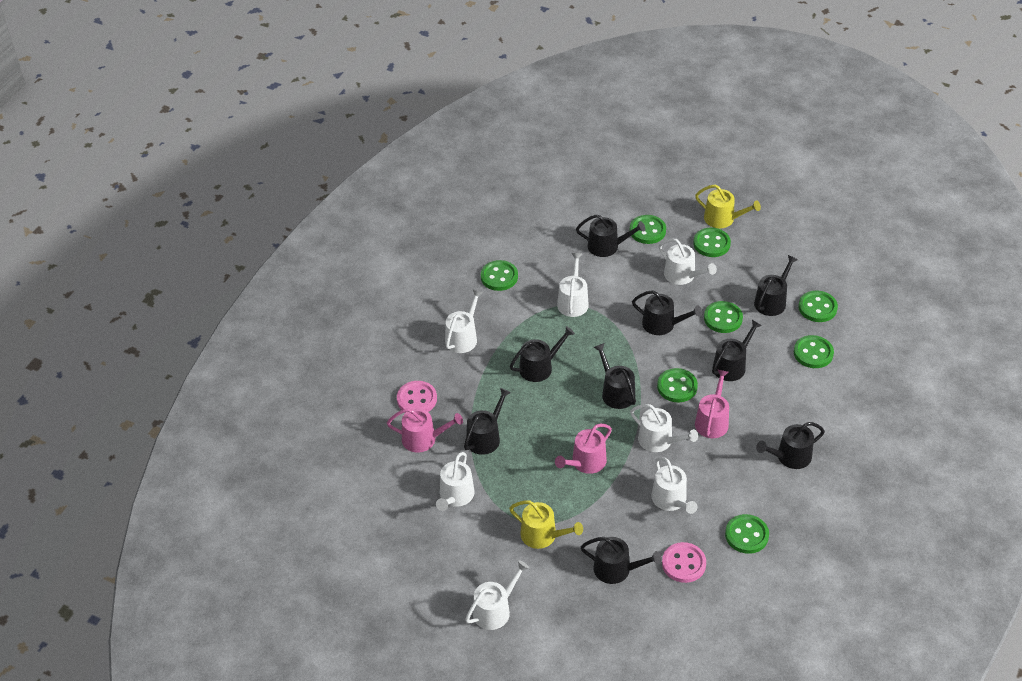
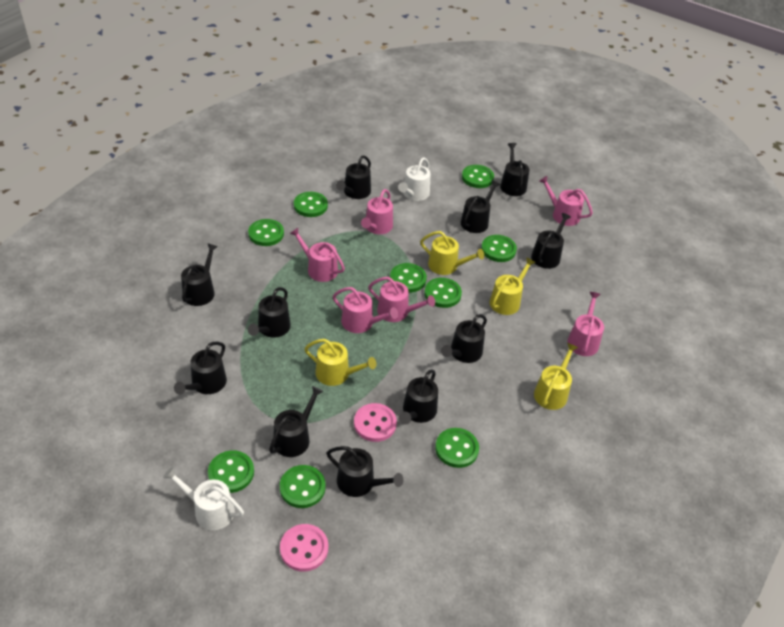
black watering can: 9 -> 11
green button: 8 -> 9
pink watering can: 3 -> 6
white watering can: 7 -> 2
yellow watering can: 2 -> 4

